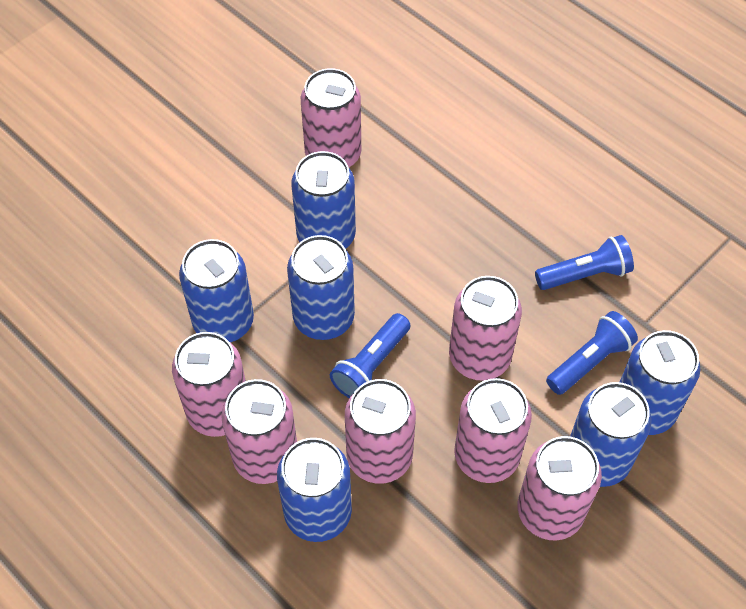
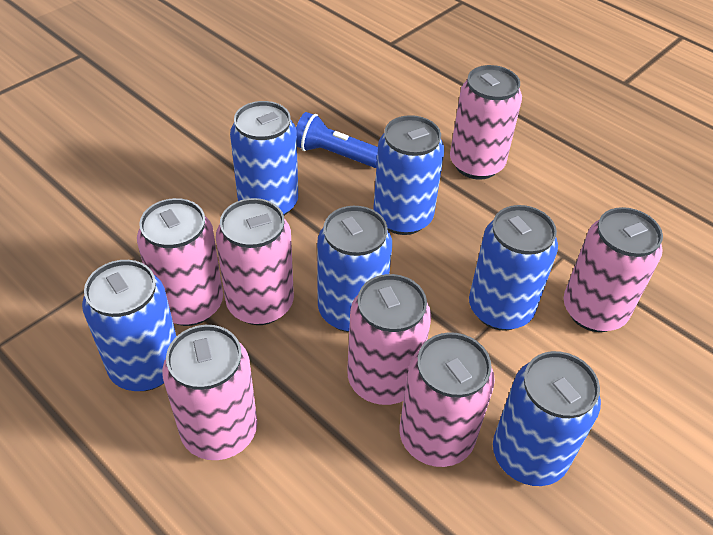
blue flashlight: 3 -> 1

